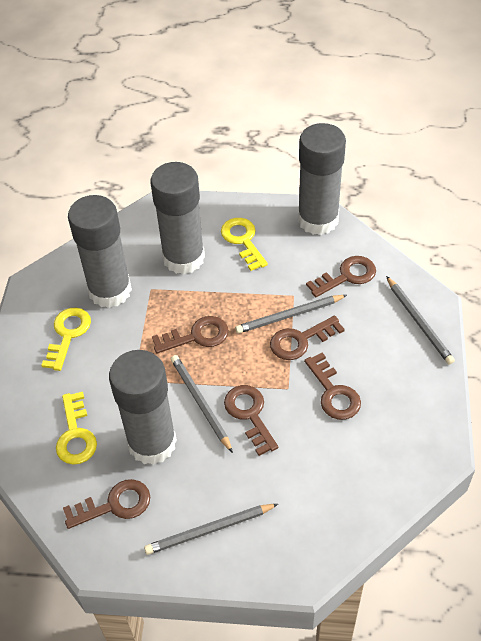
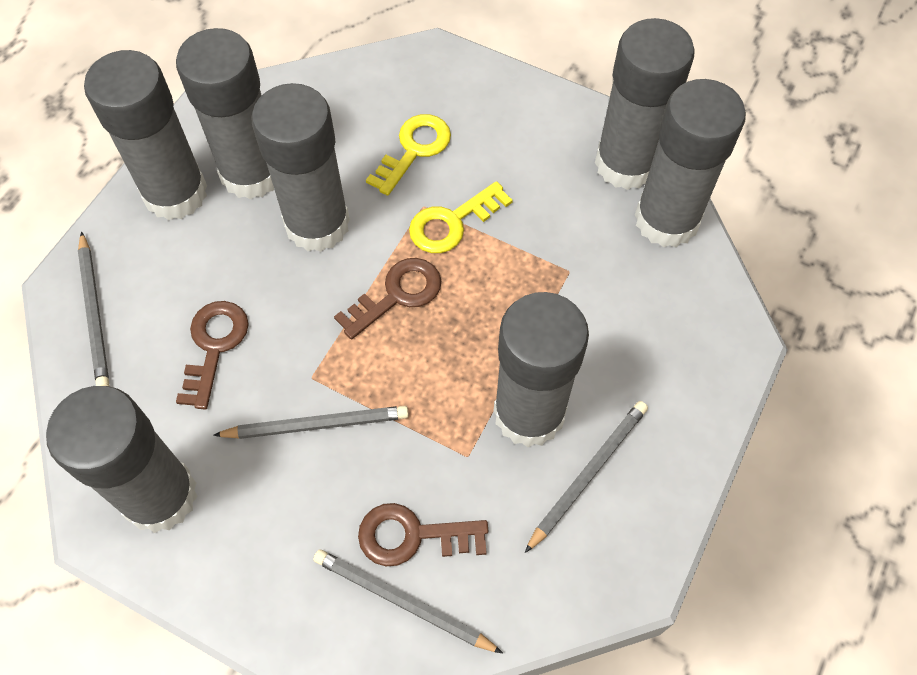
brown key: 6 -> 3
grey glue stick: 4 -> 7
yellow key: 3 -> 2

